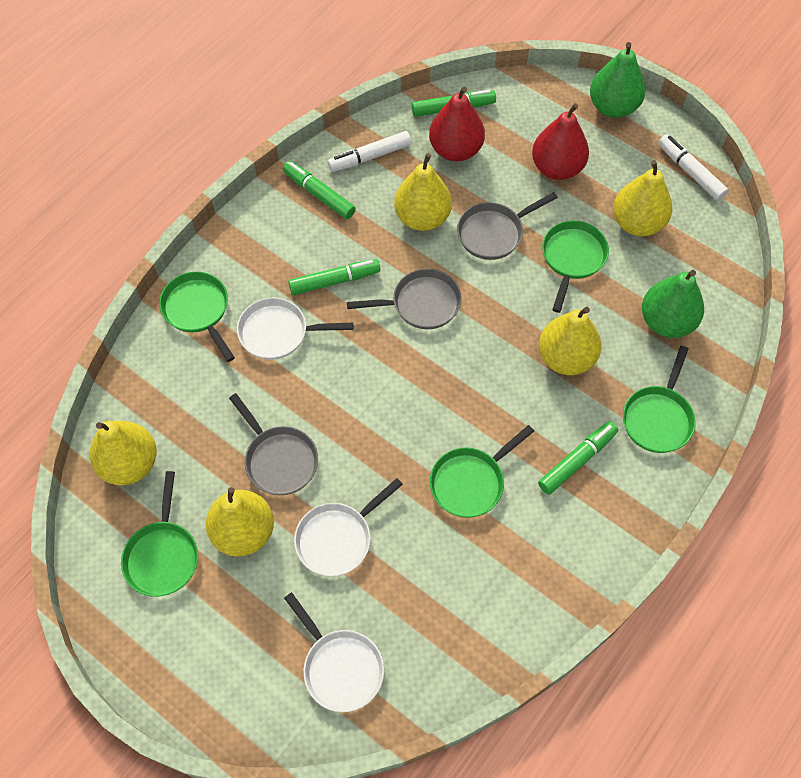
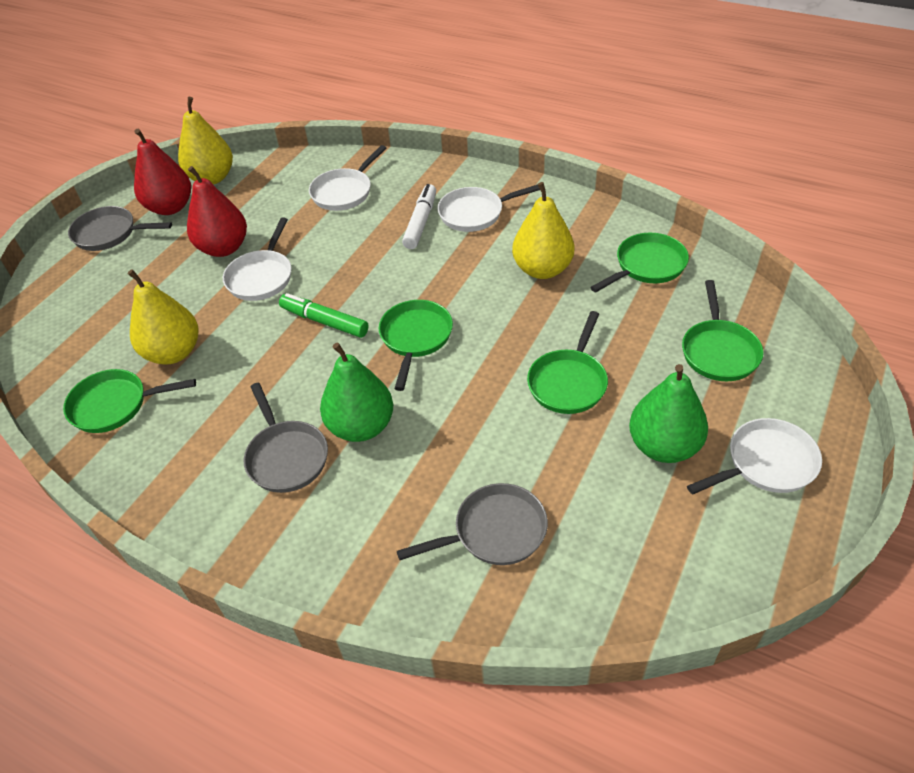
green marker: 4 -> 1
white marker: 2 -> 1
white pan: 3 -> 4
yellow pear: 5 -> 3

